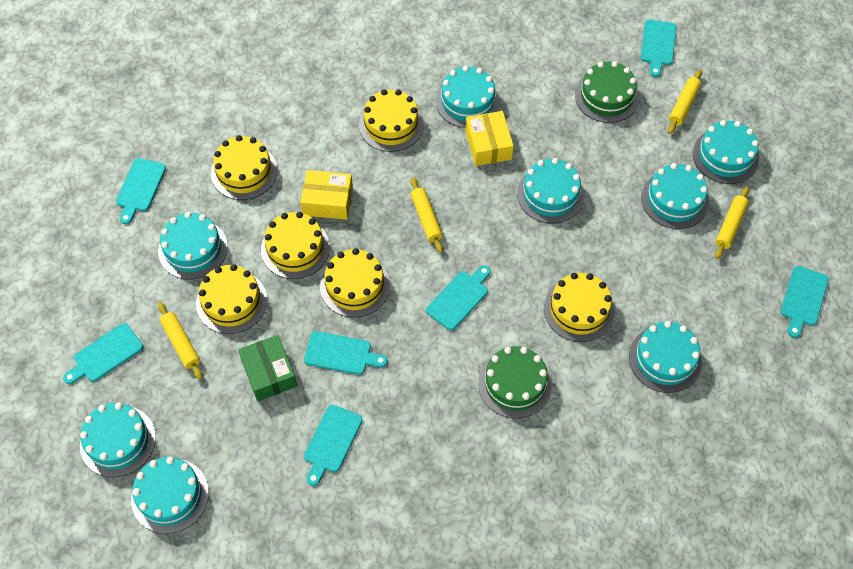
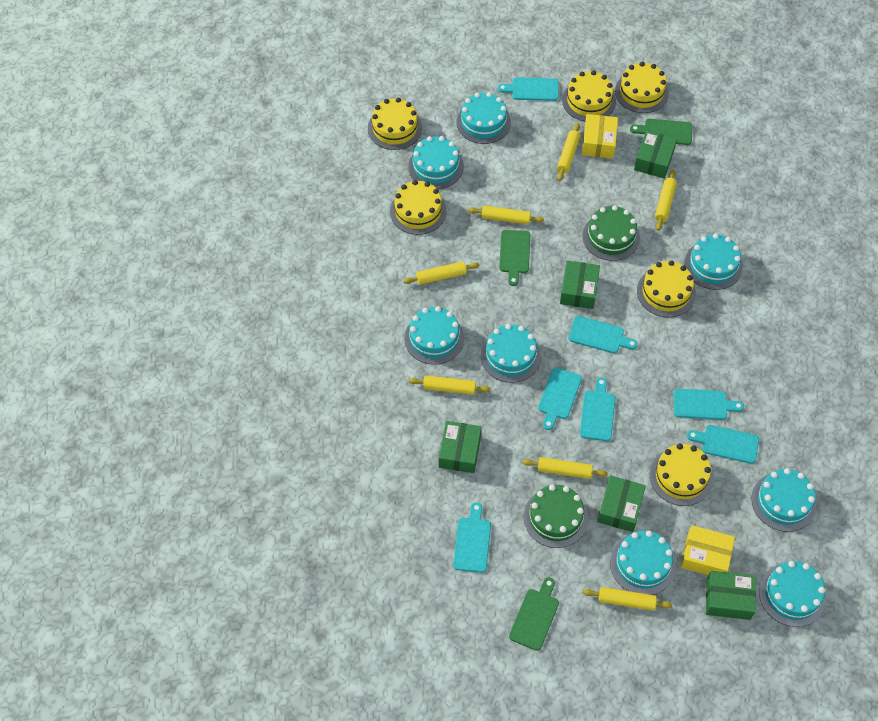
green box: 1 -> 5
green cutting board: 0 -> 3
yellow rolling pin: 4 -> 7

